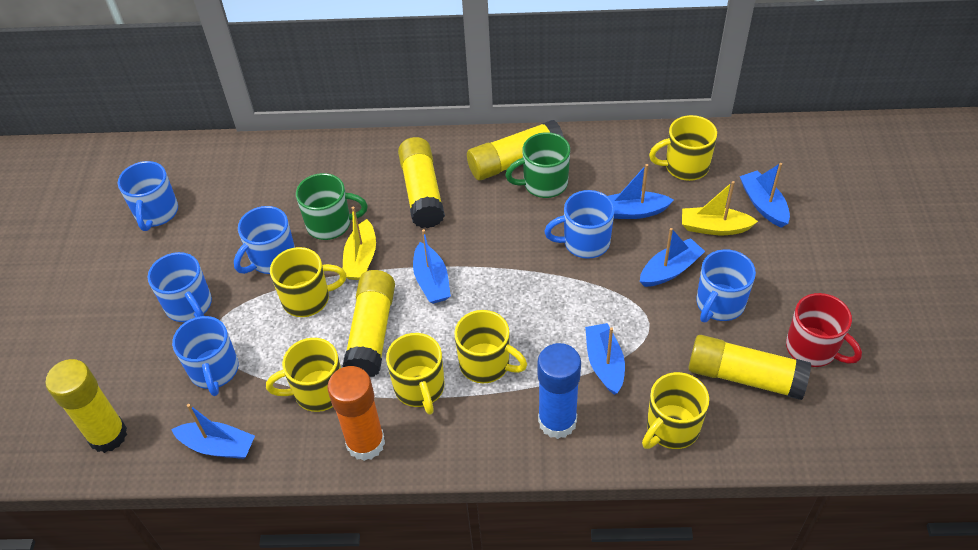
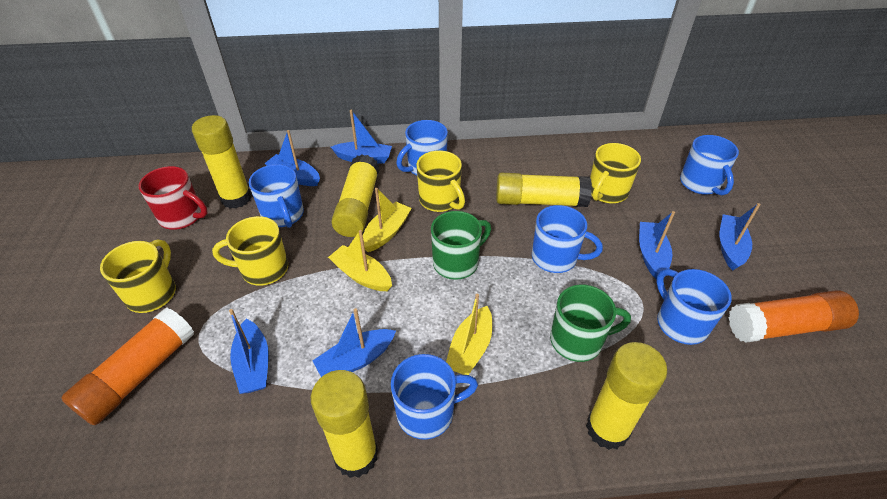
blue glue stick: 1 -> 0
orange glue stick: 1 -> 2
yellow boat: 2 -> 3
yellow mug: 6 -> 4

